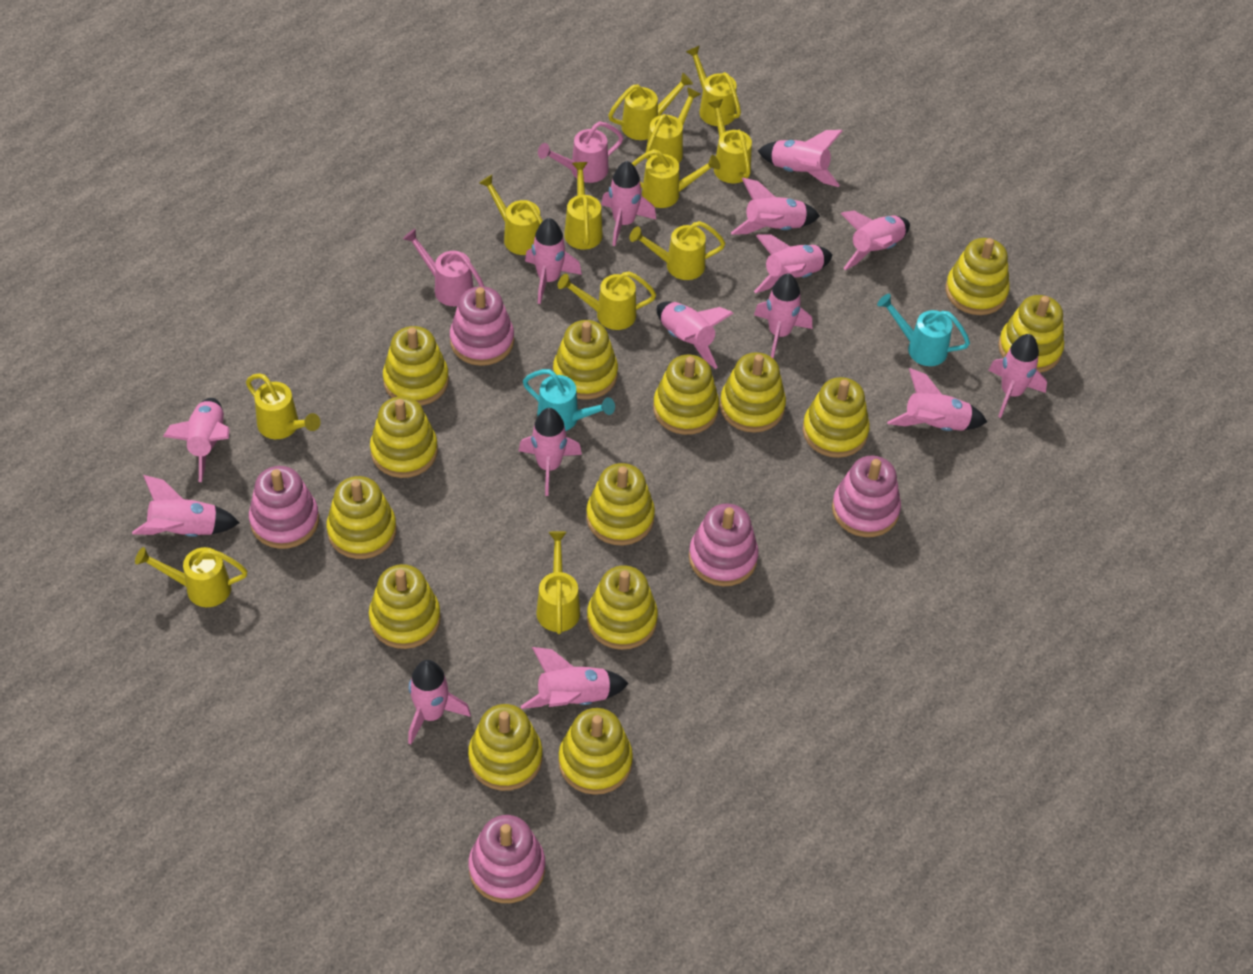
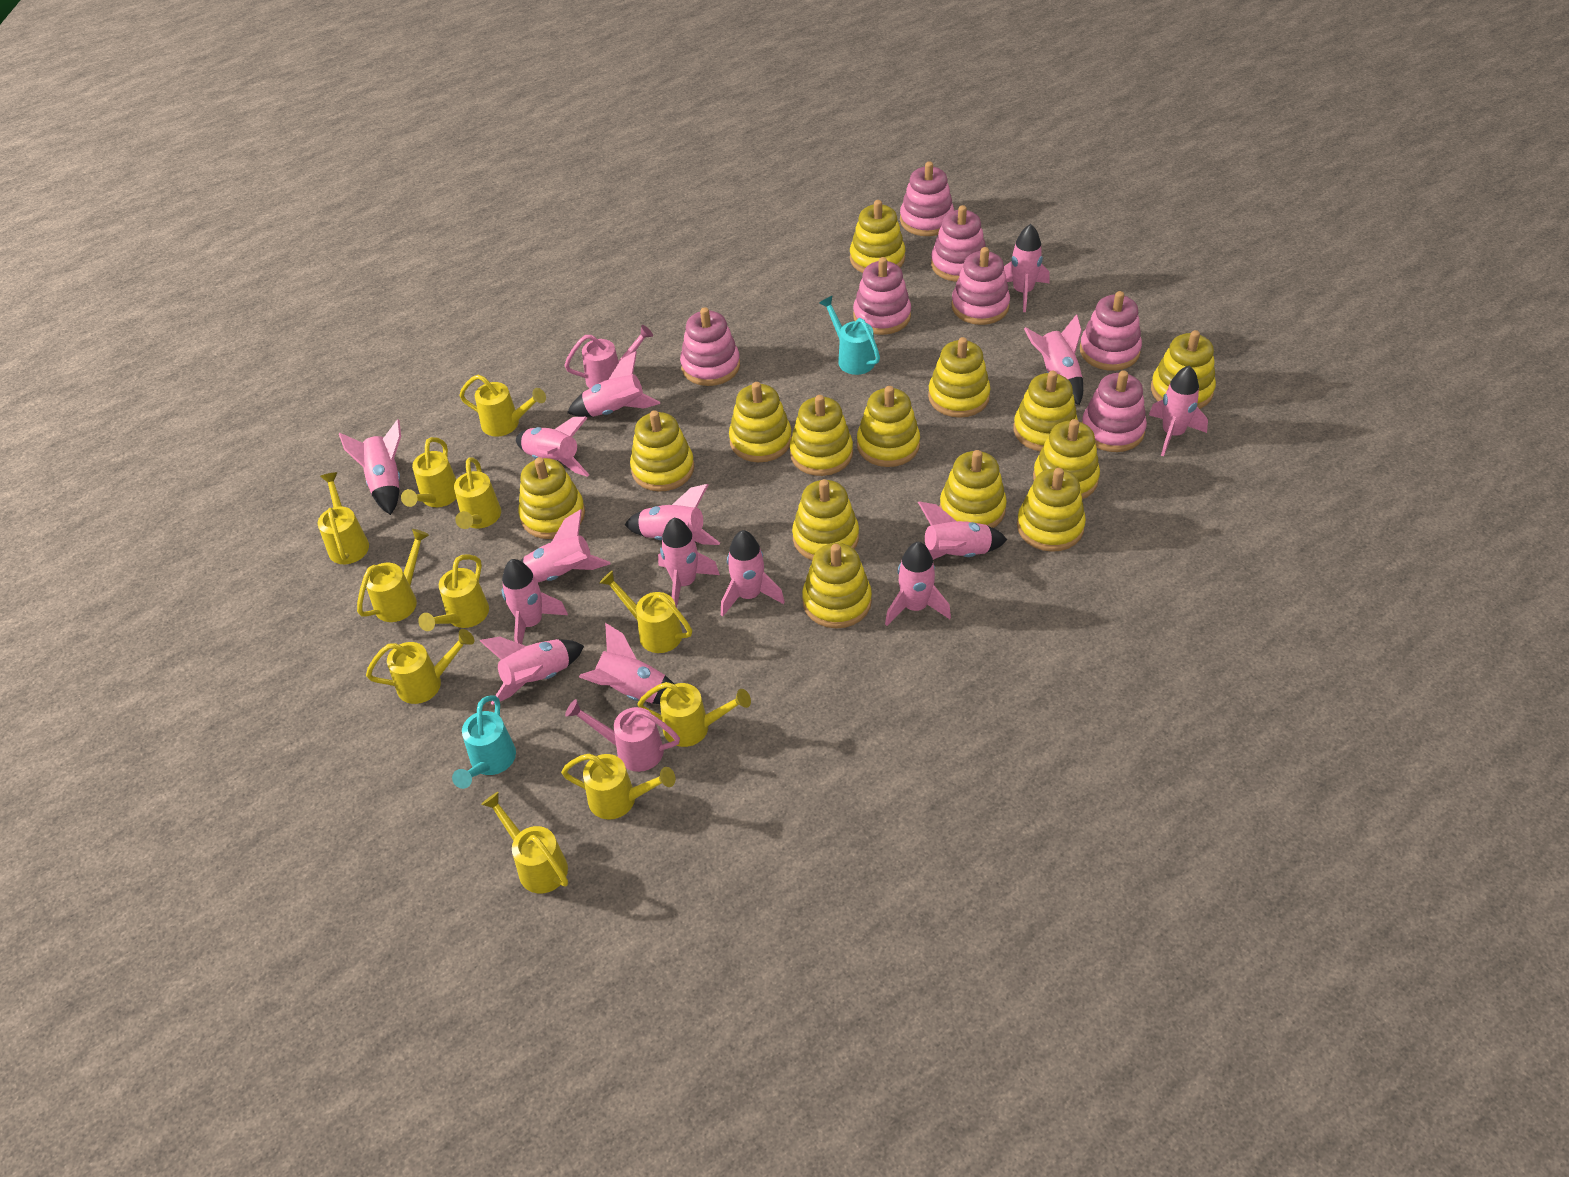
pink stacking toy: 5 -> 7
yellow watering can: 12 -> 11

